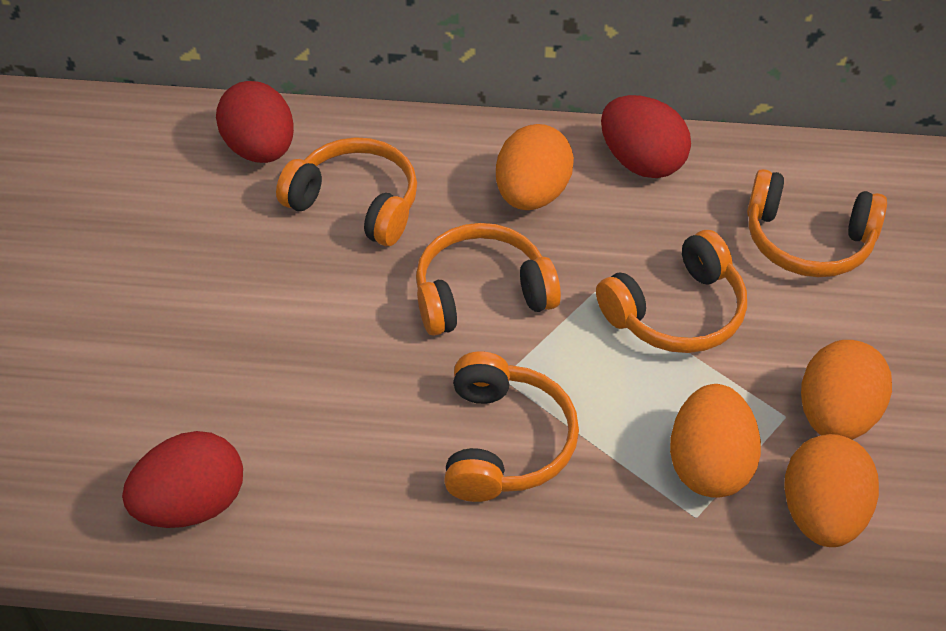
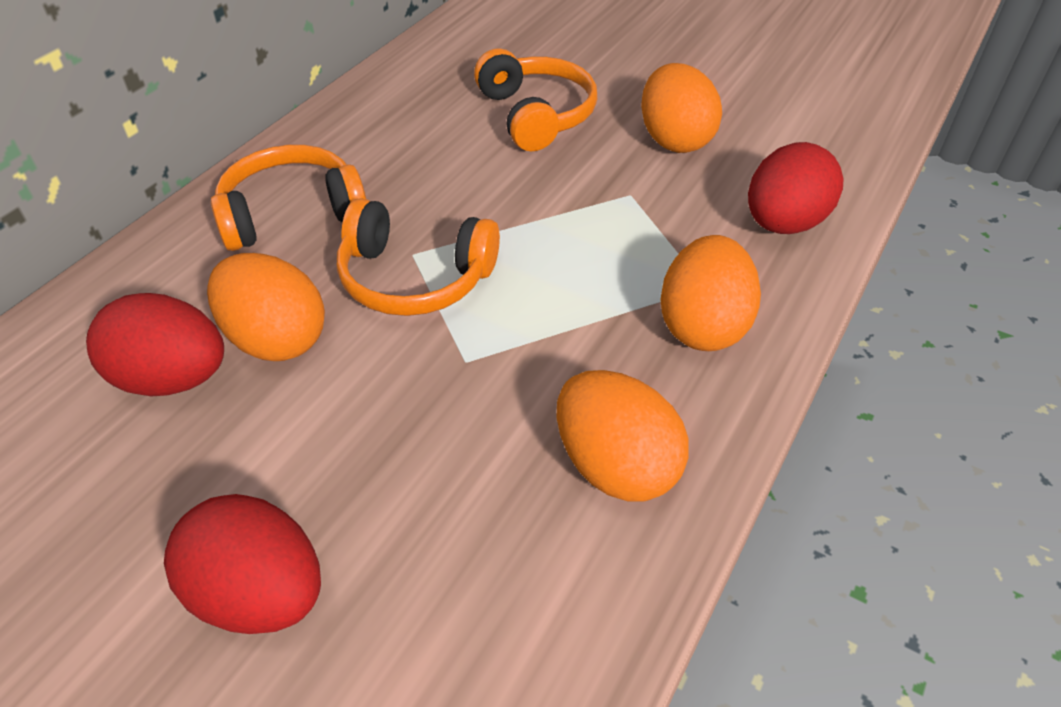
orange headphones: 5 -> 3

